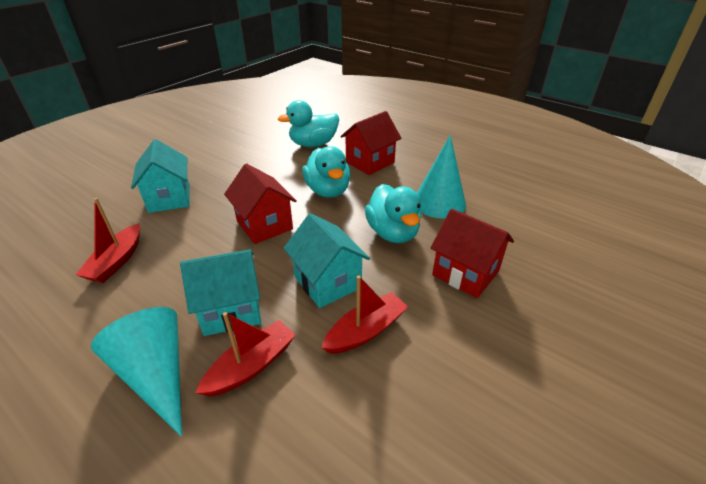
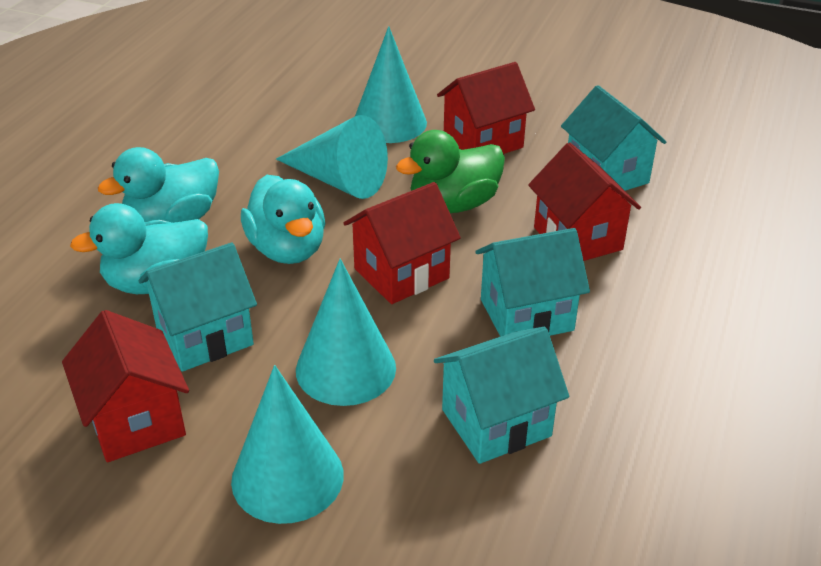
green duck: 0 -> 1
red boat: 3 -> 0
red house: 3 -> 4
turquoise cone: 2 -> 4
turquoise house: 3 -> 4

